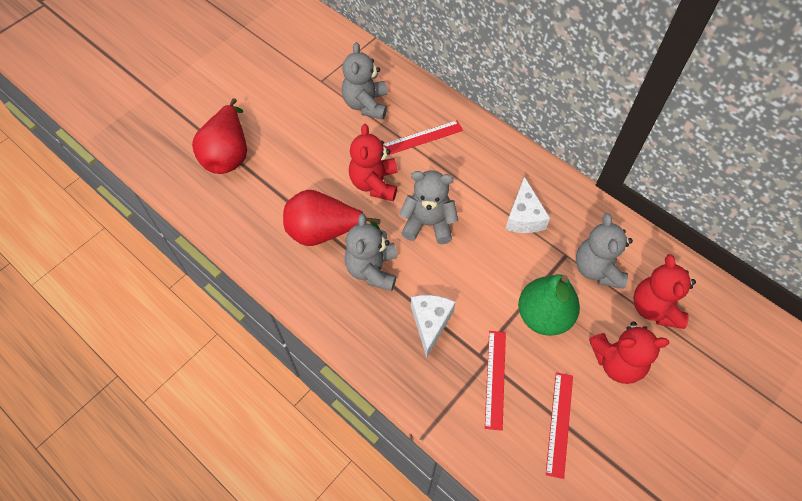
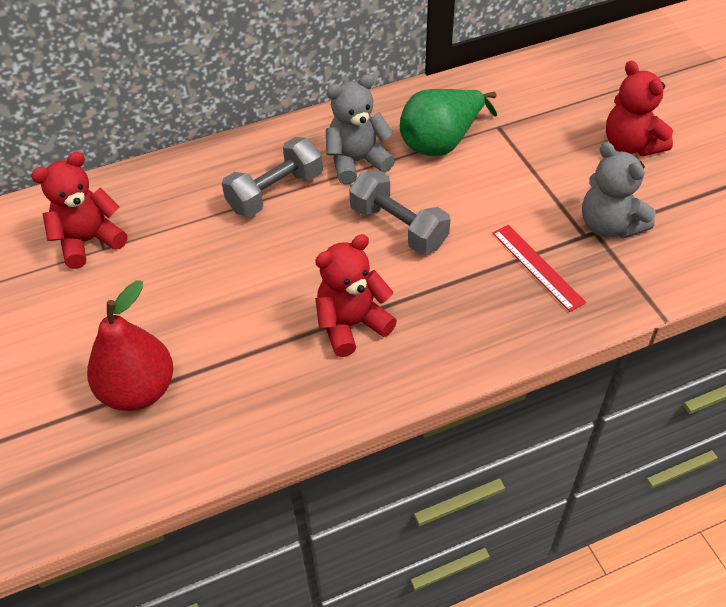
grey dumbbell: 0 -> 2
grey teddy bear: 4 -> 2
red pear: 2 -> 1
red ruler: 3 -> 1
white cheese: 2 -> 0

